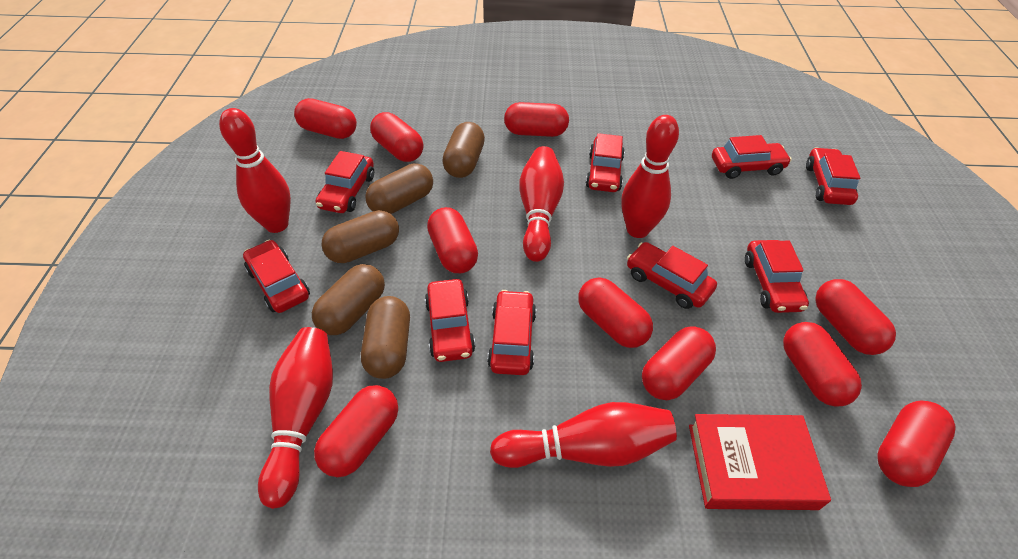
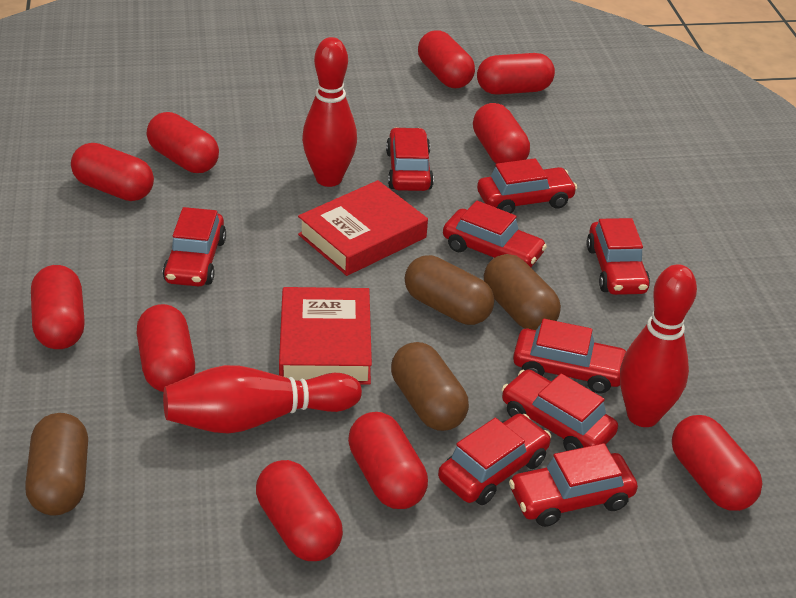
brown capsule: 5 -> 4
red book: 1 -> 2
red bowling pin: 5 -> 3

